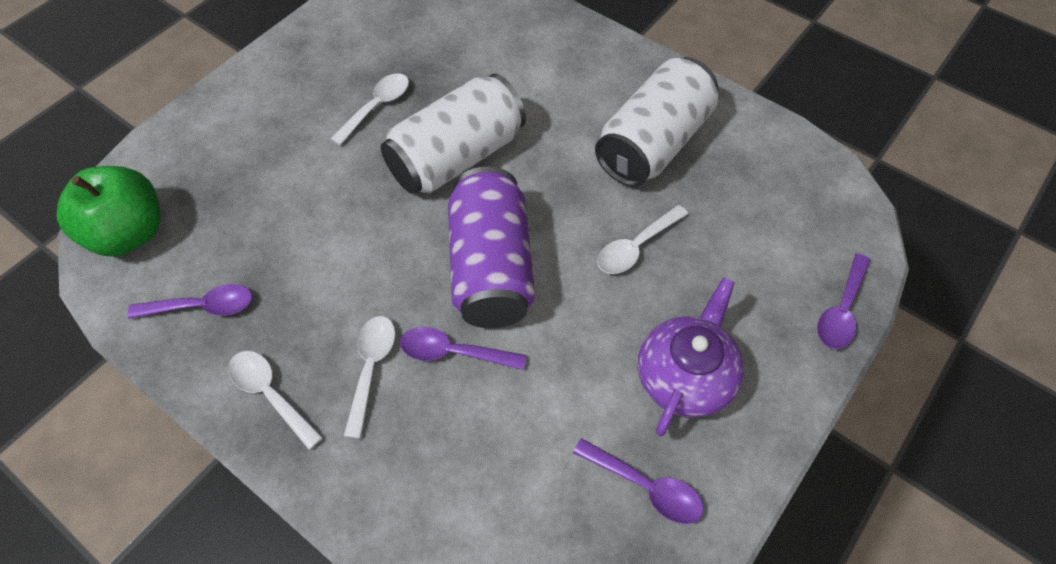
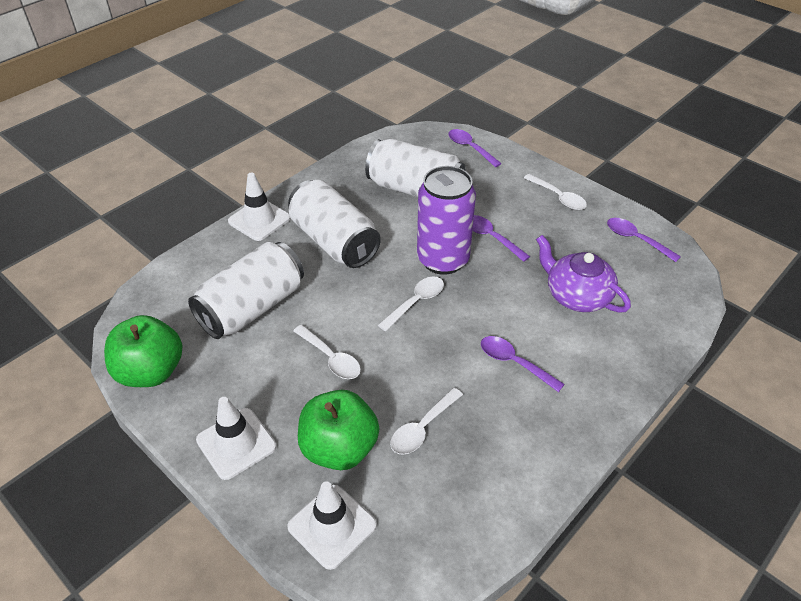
green apple: 1 -> 2
white can: 2 -> 3
white traffic cone: 0 -> 3

